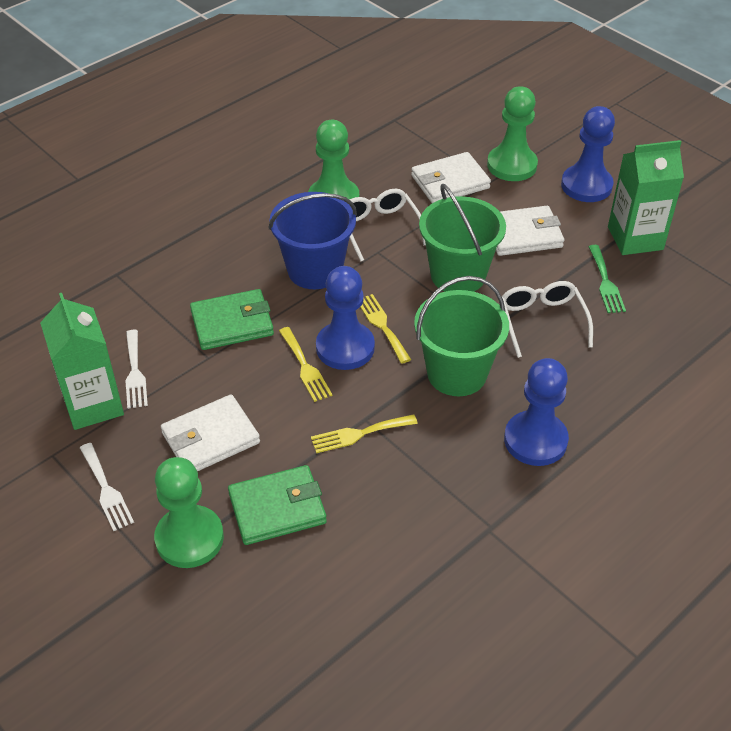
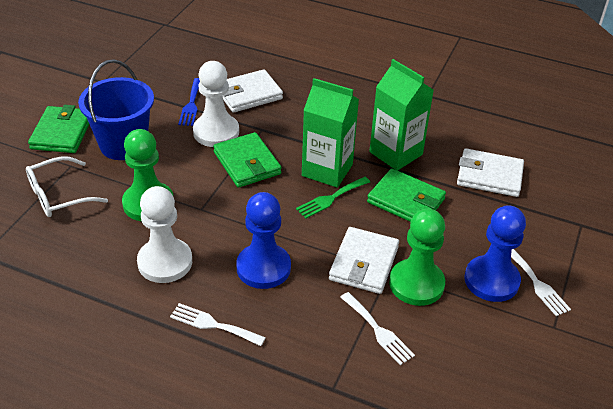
blue fork: 0 -> 1
blue pawn: 3 -> 2
green bucket: 2 -> 0
green pawn: 3 -> 2
green wallet: 2 -> 3
white fork: 2 -> 3
white glasses: 2 -> 1
white pawn: 0 -> 2
yellow fork: 3 -> 0

